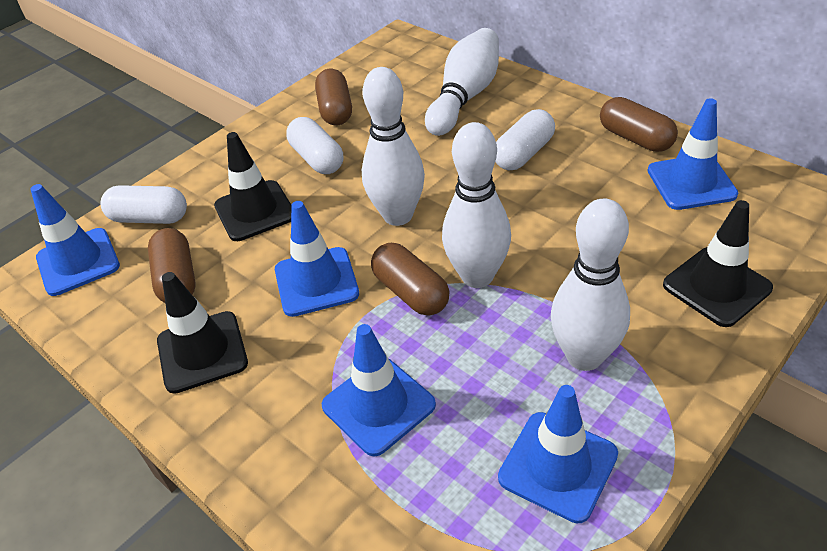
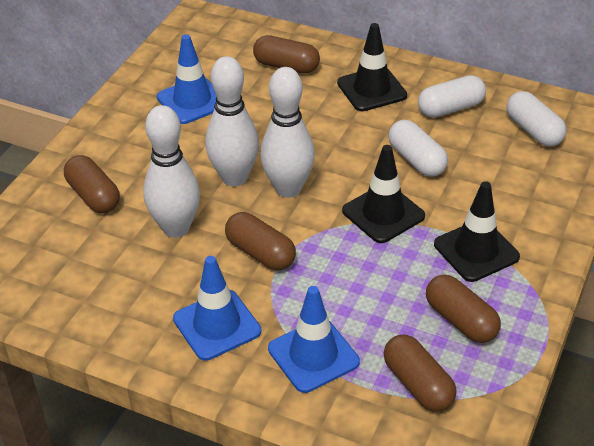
blue traffic cone: 5 -> 3
brown capsule: 4 -> 5
white bowling pin: 4 -> 3

